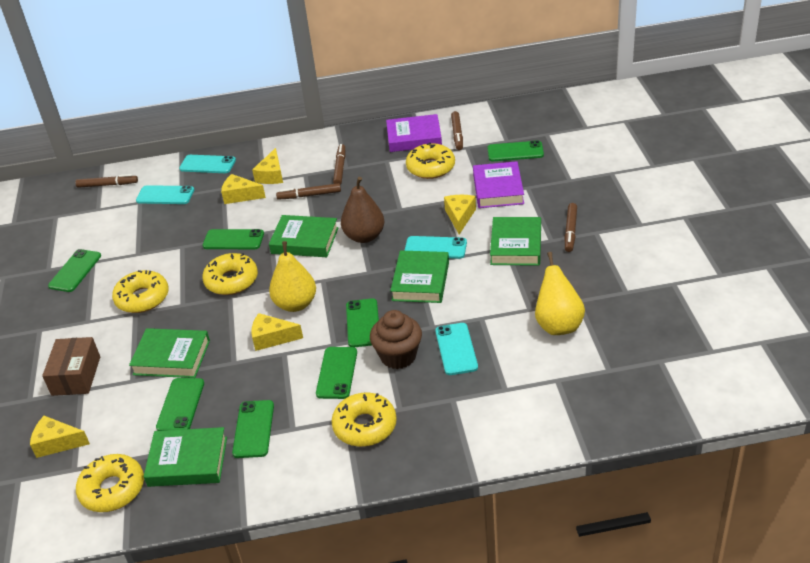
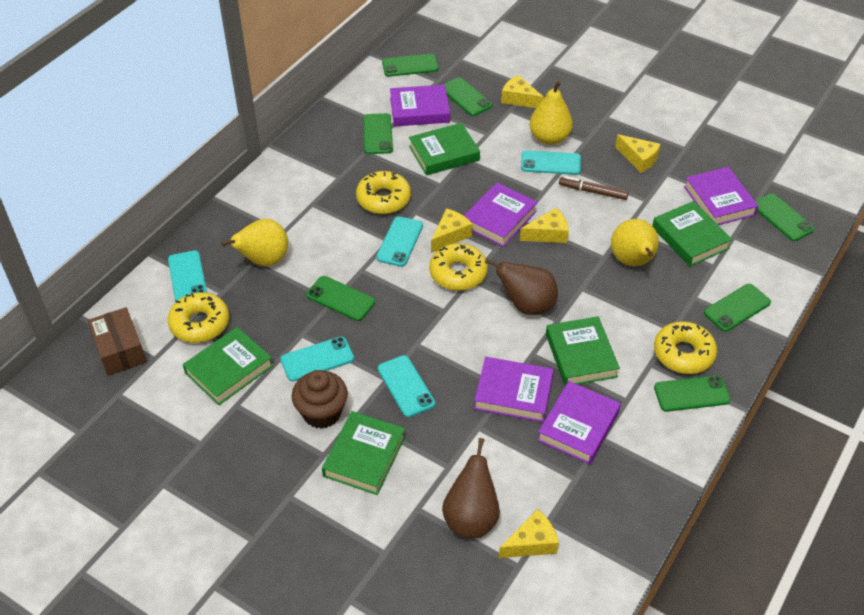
brown marker: 5 -> 1
brown pear: 1 -> 2
purple book: 2 -> 5
turquoise phone: 4 -> 5
yellow donut: 5 -> 4
yellow pear: 2 -> 3

